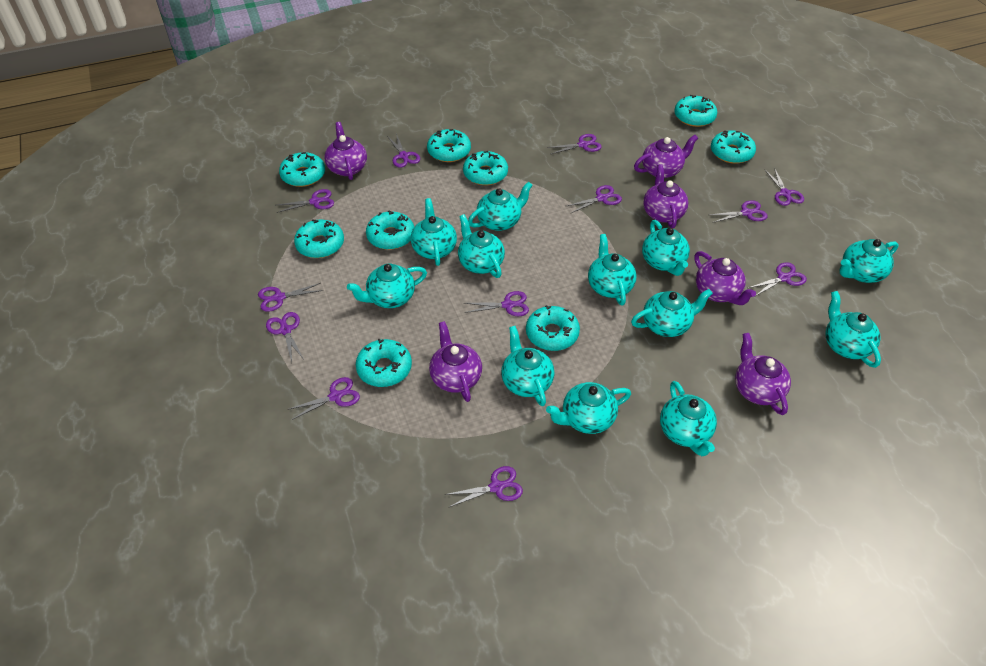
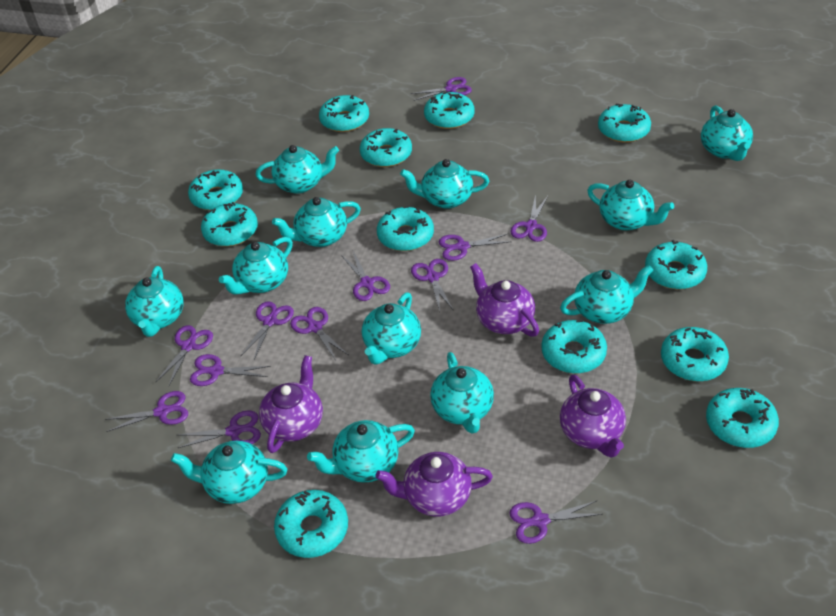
purple teapot: 6 -> 4
turquoise donut: 9 -> 12

